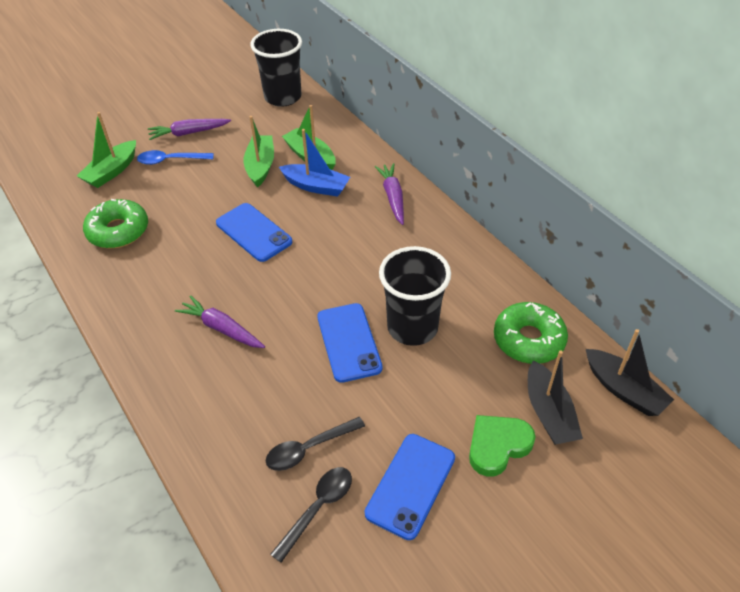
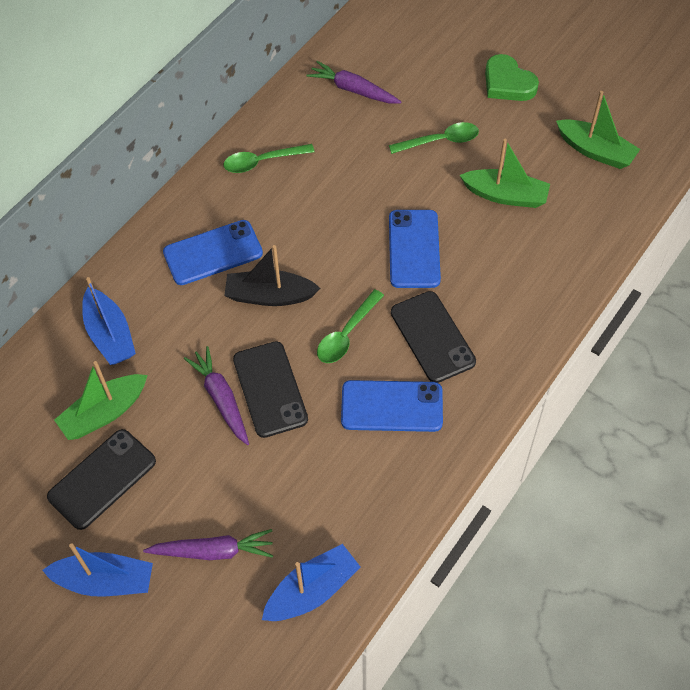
black boat: 2 -> 1
black cup: 2 -> 0
black phone: 0 -> 3
black spoon: 2 -> 0
blue boat: 1 -> 3
blue spoon: 1 -> 0
green donut: 2 -> 0
green spoon: 0 -> 3

